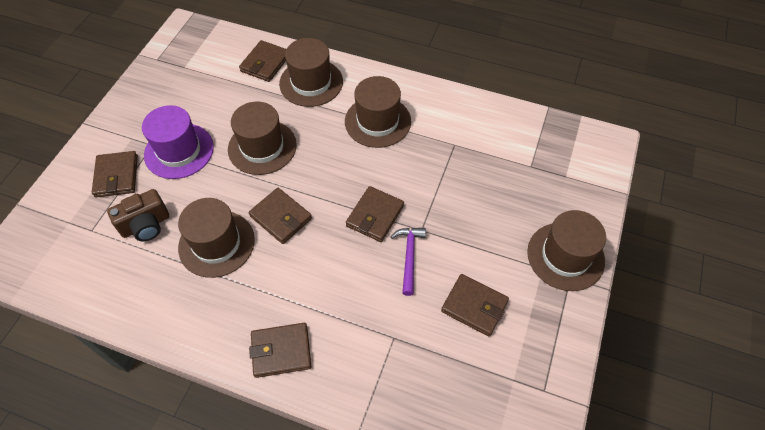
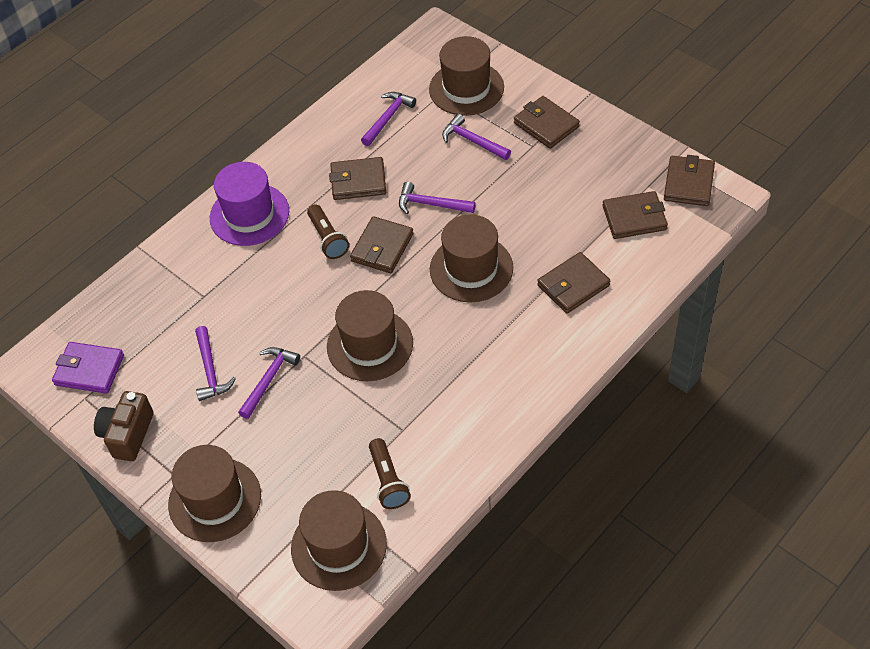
brown flashlight: 0 -> 2
purple hammer: 1 -> 5
purple wallet: 0 -> 1

